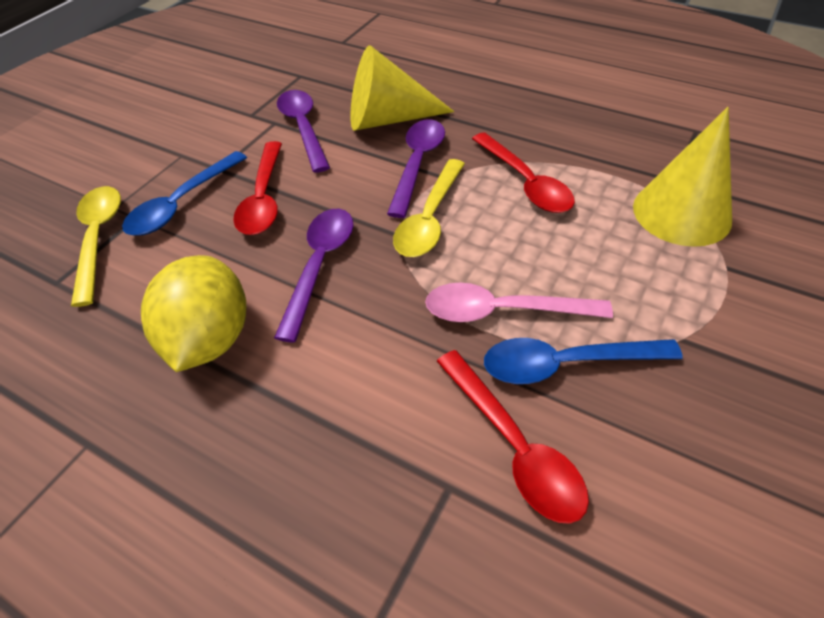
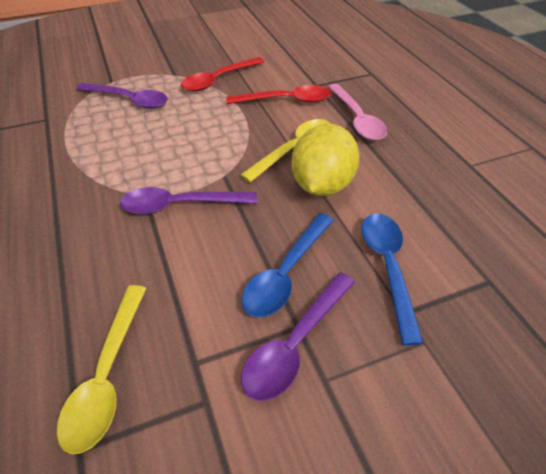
red spoon: 3 -> 2
yellow cone: 2 -> 0

